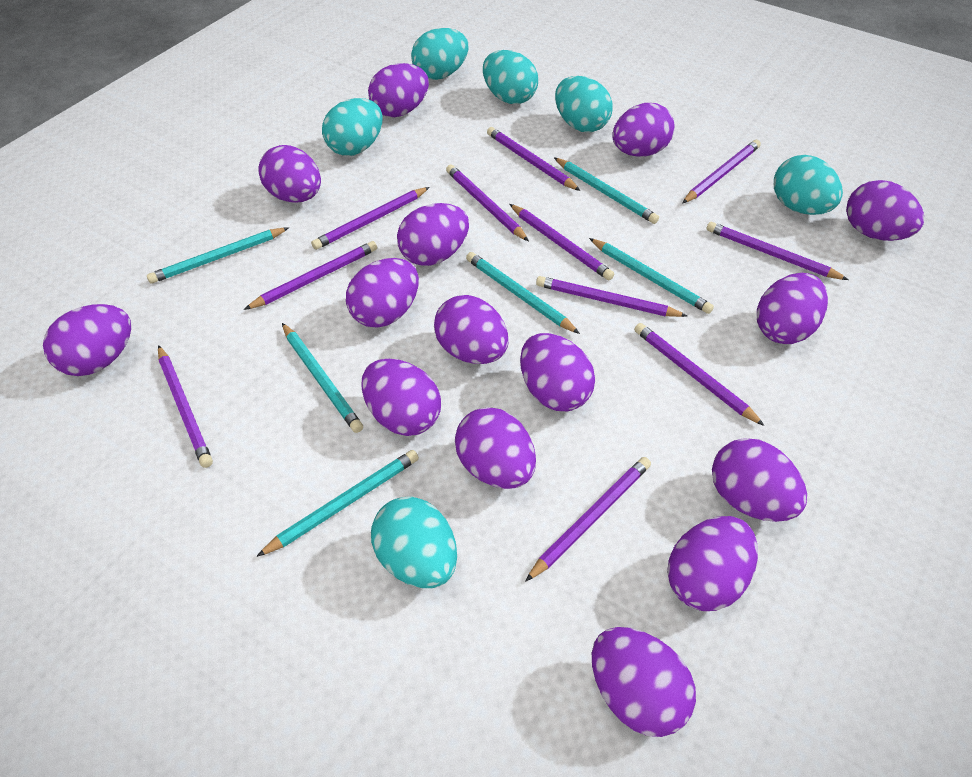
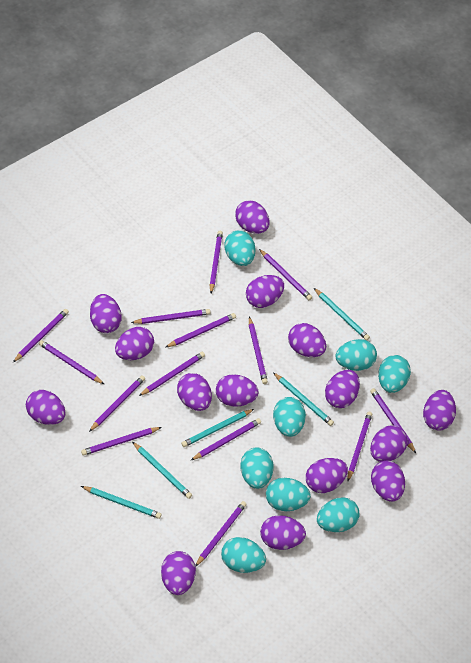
purple pencil: 11 -> 14
turquoise egg: 6 -> 8
turquoise pencil: 6 -> 5

